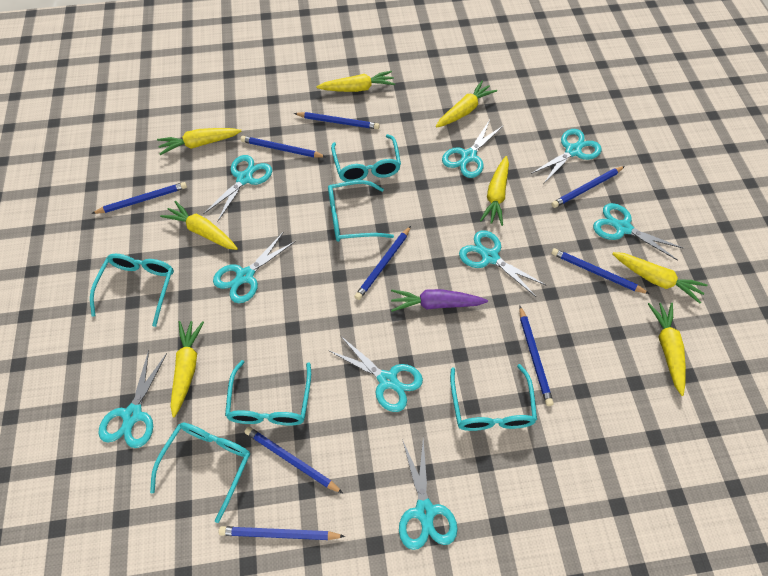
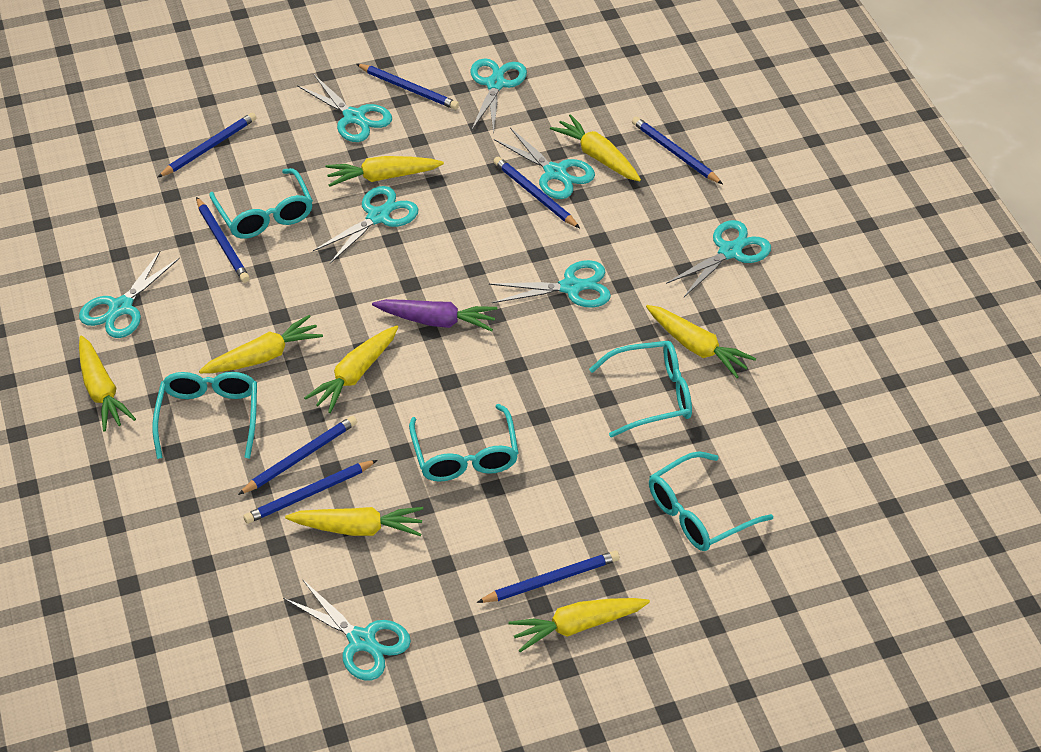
blue pencil: 9 -> 8
turquoise glasses: 6 -> 5
turquoise scissors: 9 -> 8

